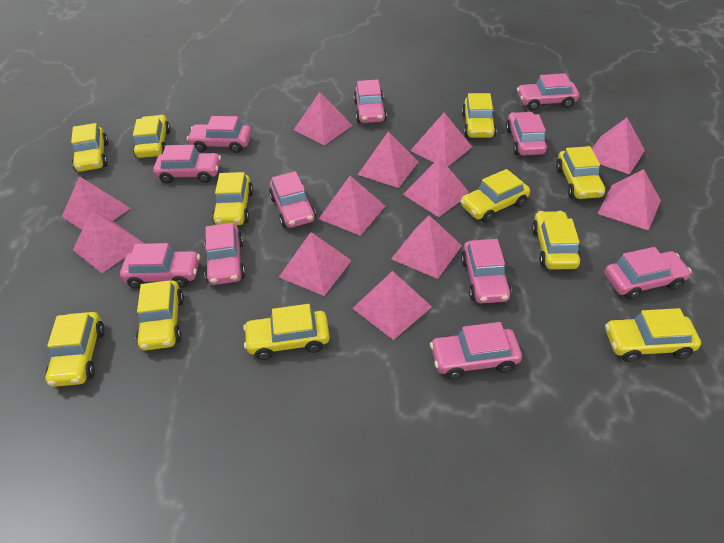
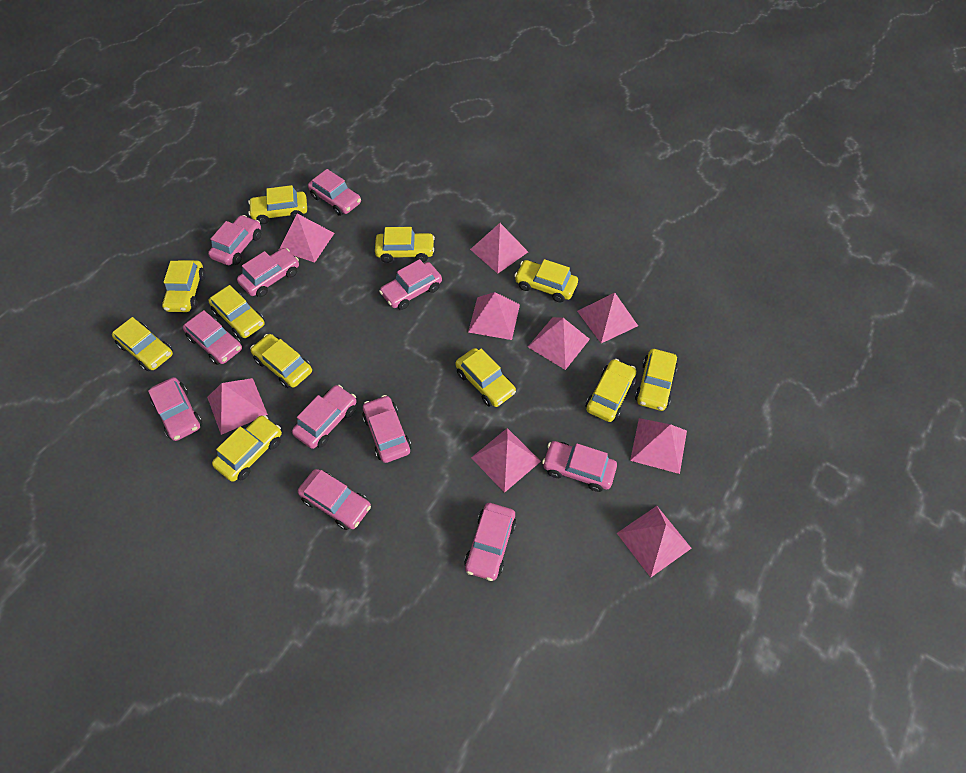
pink pyramid: 12 -> 9

